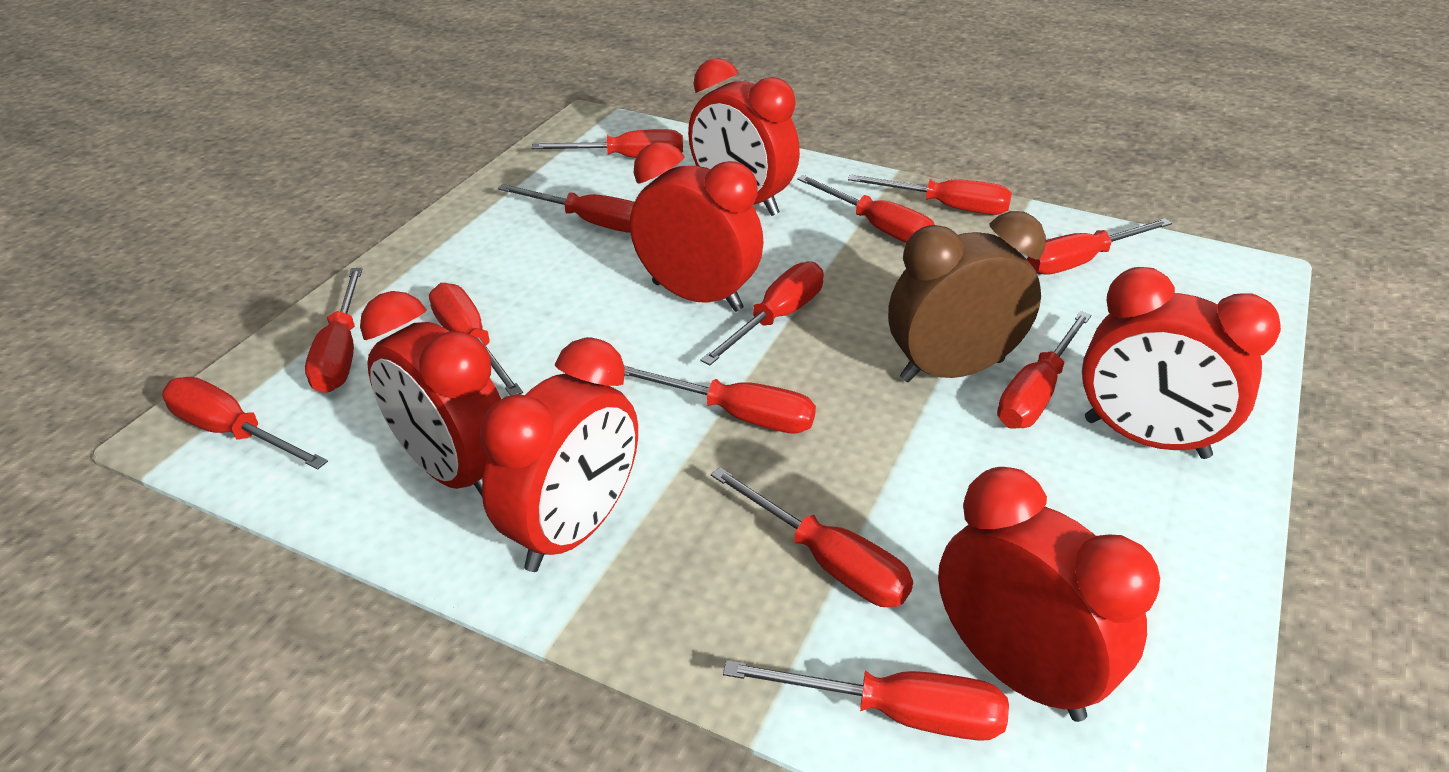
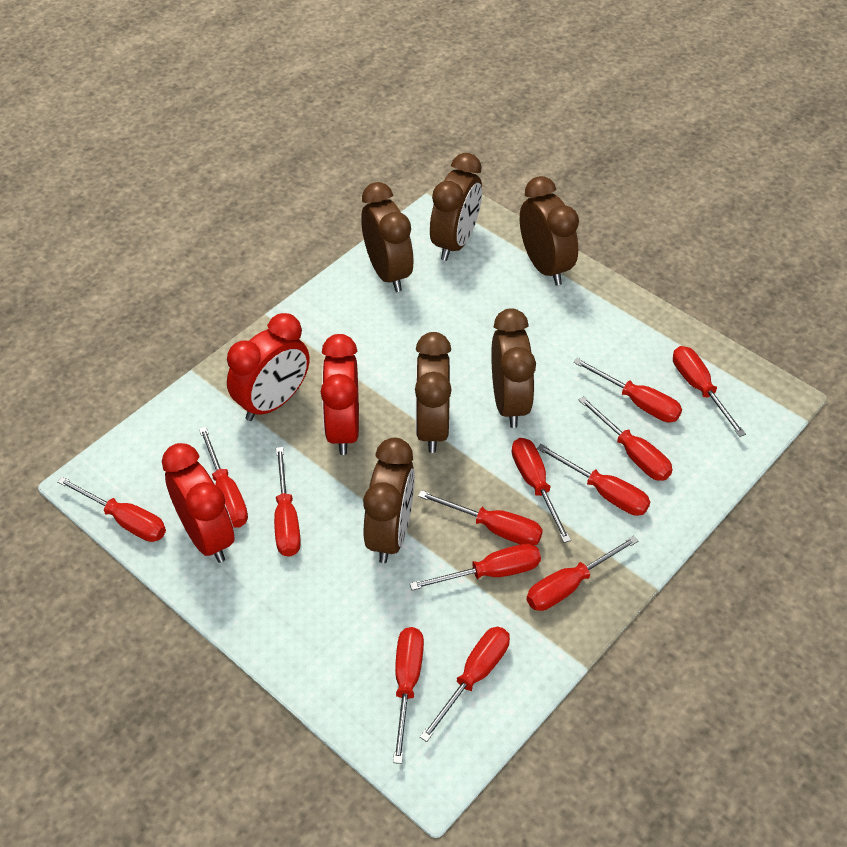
brown clock: 1 -> 6
red clock: 6 -> 3

